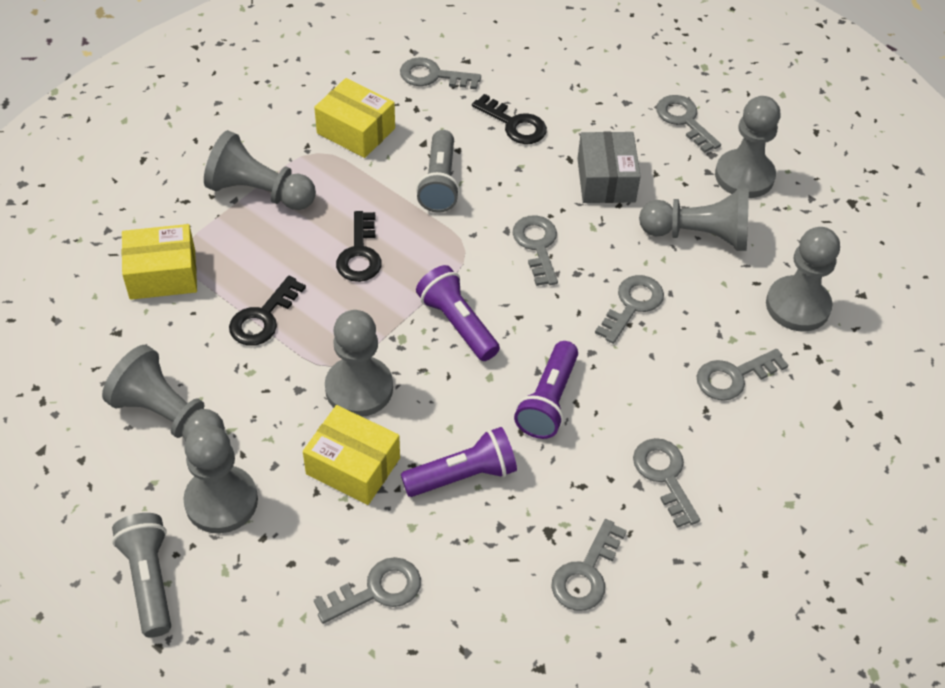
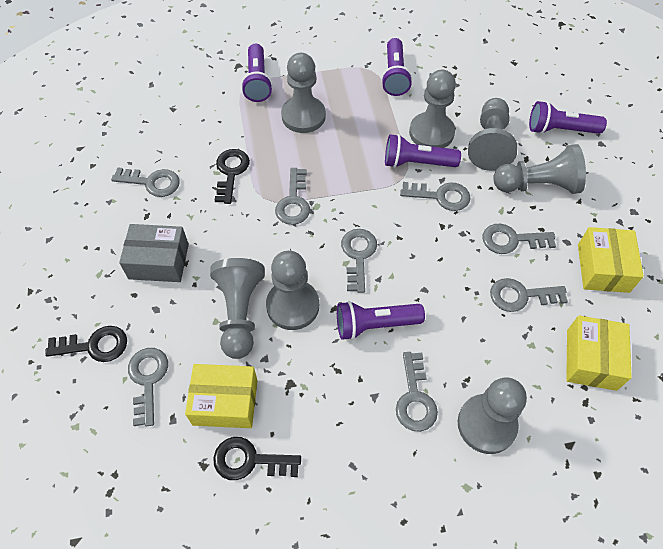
grey flashlight: 2 -> 0
purple flashlight: 3 -> 5

